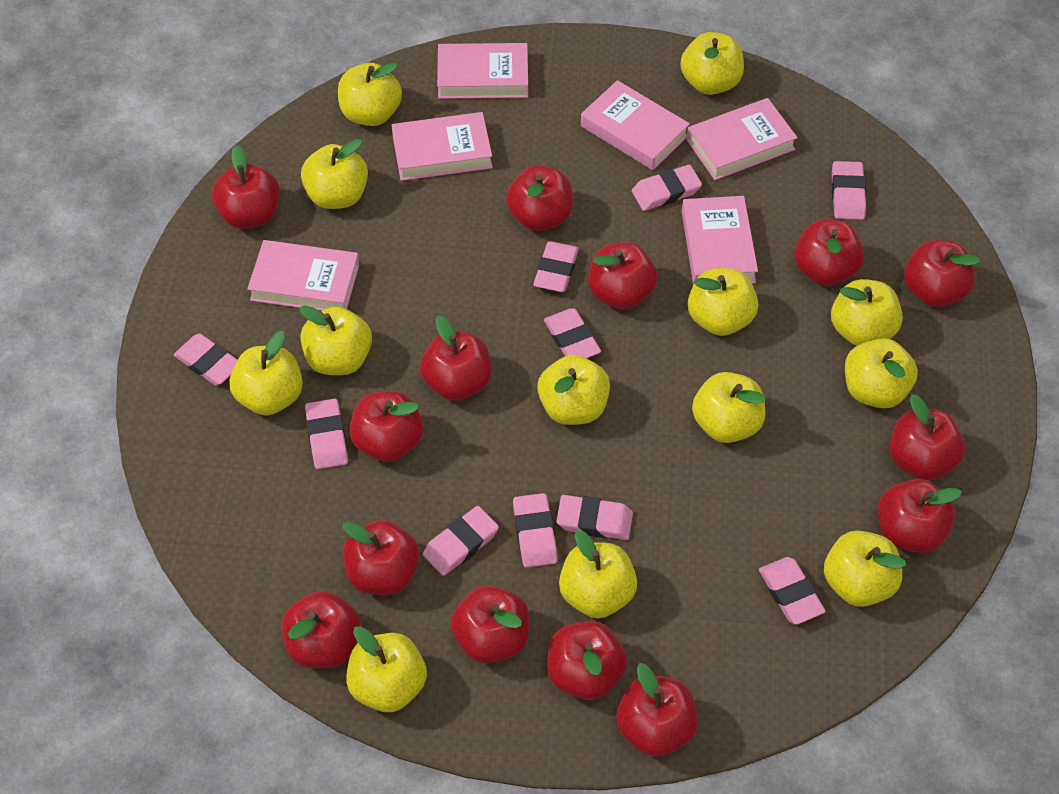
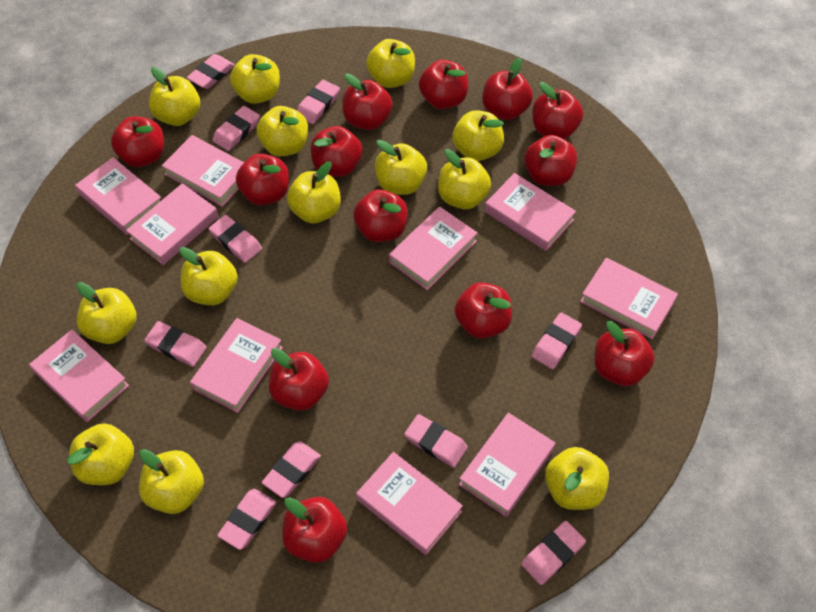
pink book: 6 -> 10
red apple: 14 -> 13

